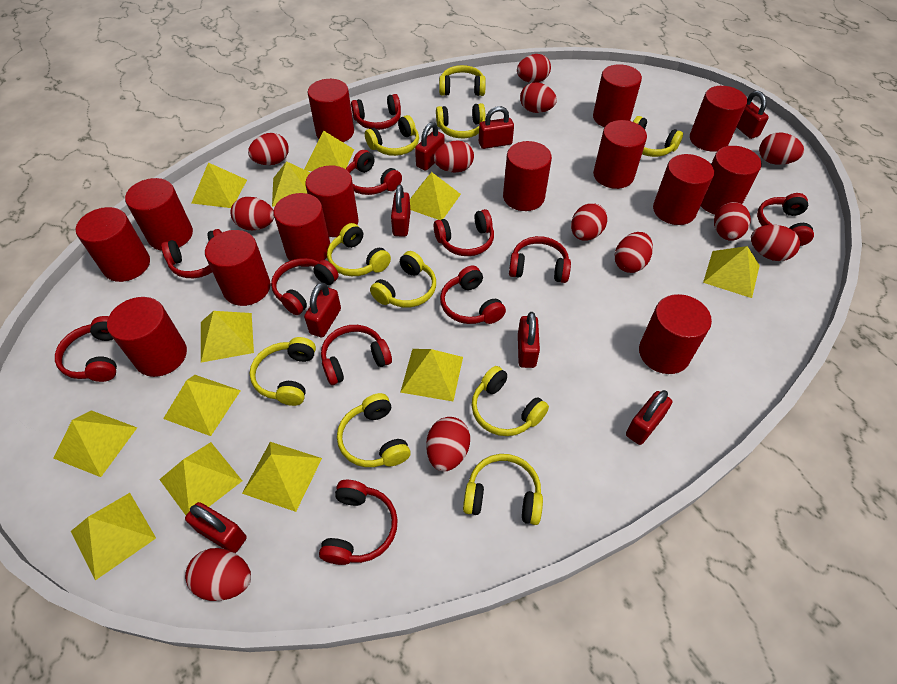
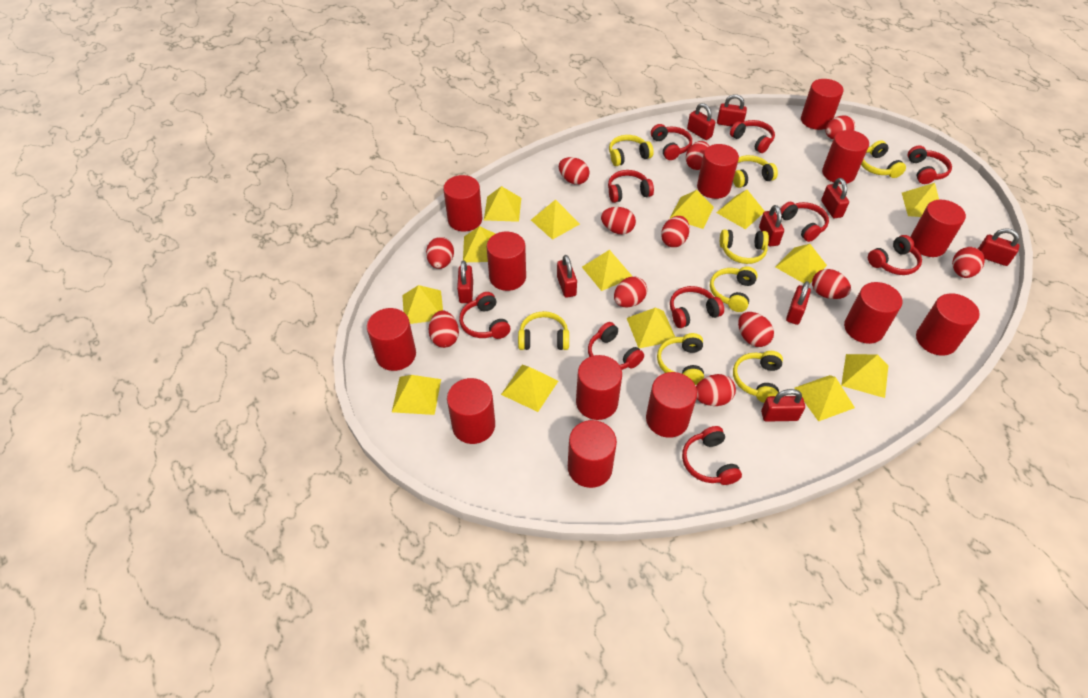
red cylinder: 14 -> 13
red headphones: 11 -> 10
red padlock: 8 -> 9
yellow headphones: 10 -> 8
yellow pyramid: 12 -> 14

